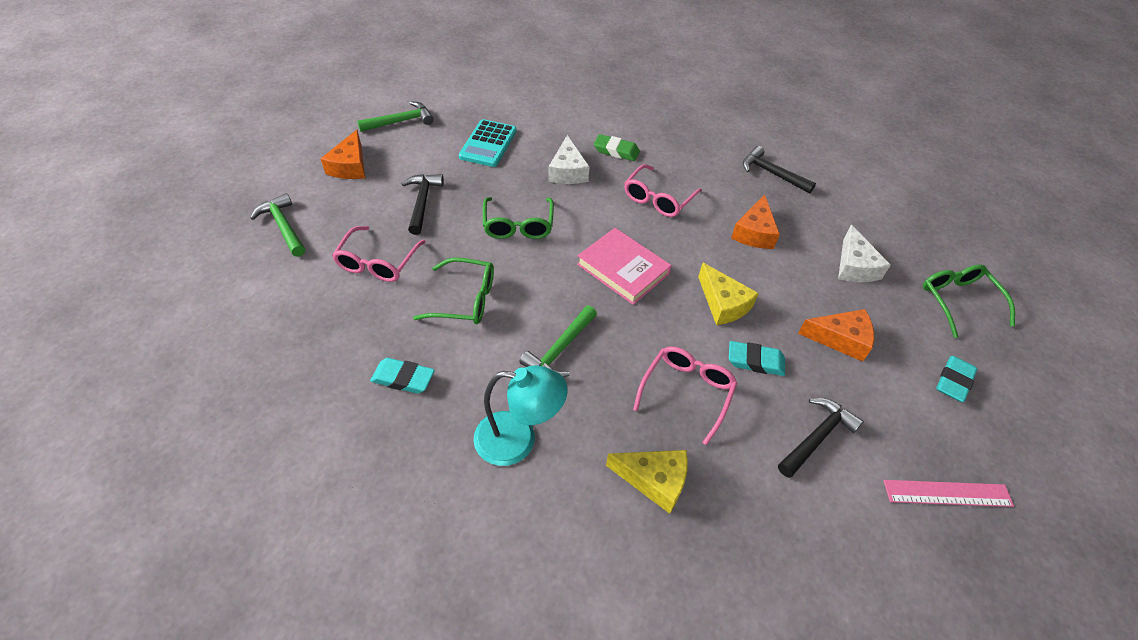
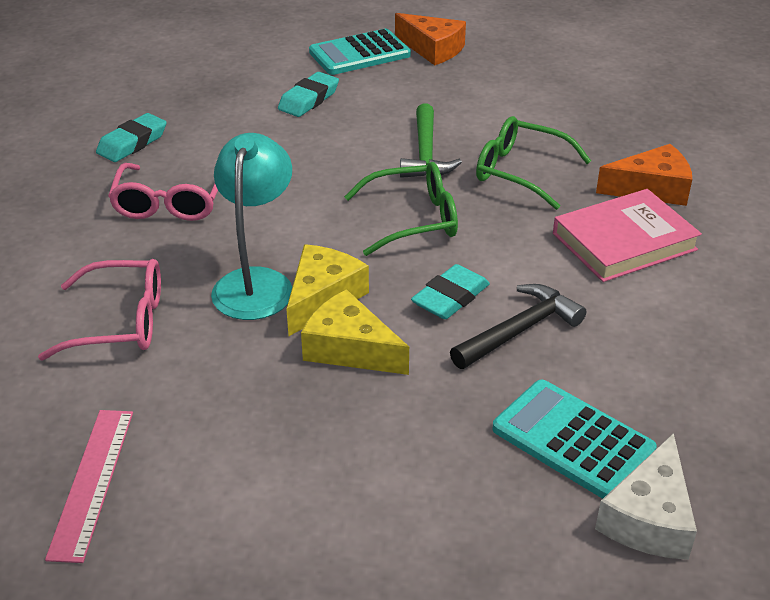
black hammer: 3 -> 1
green eraser: 1 -> 0
green glasses: 3 -> 2
green hammer: 3 -> 1
orange cheese: 3 -> 2
pink glasses: 3 -> 2
turquoise calculator: 1 -> 2
white cheese: 2 -> 1

